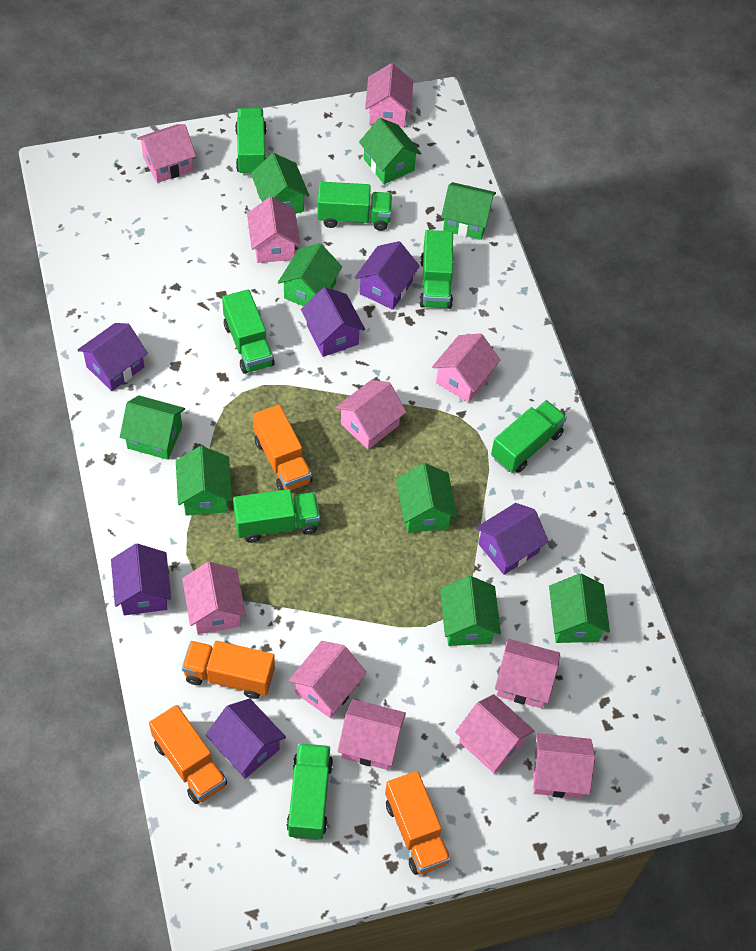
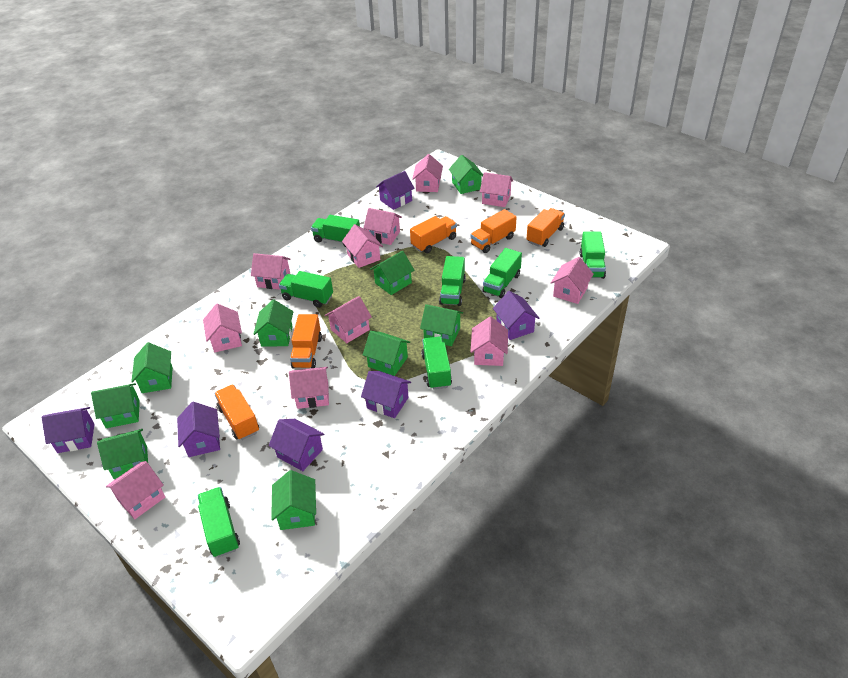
orange truck: 4 -> 5

